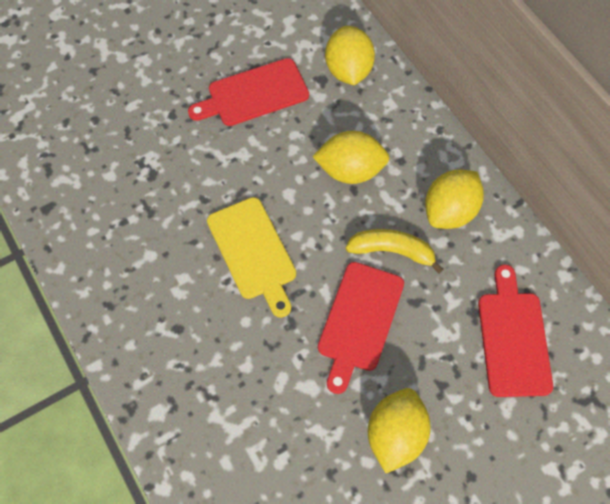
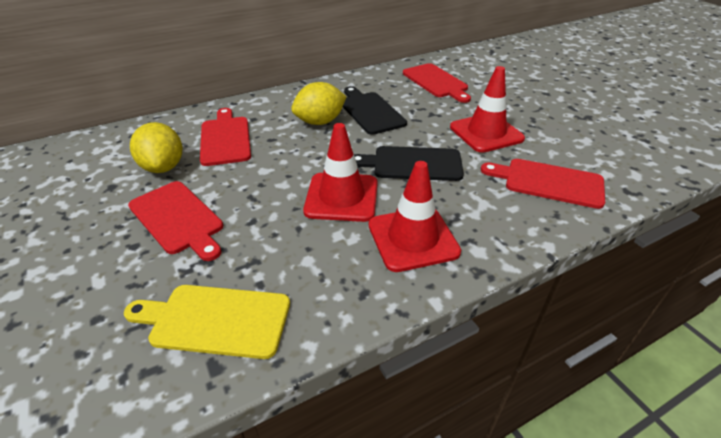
black cutting board: 0 -> 2
red cutting board: 3 -> 4
red traffic cone: 0 -> 3
yellow banana: 1 -> 0
yellow lemon: 4 -> 2

